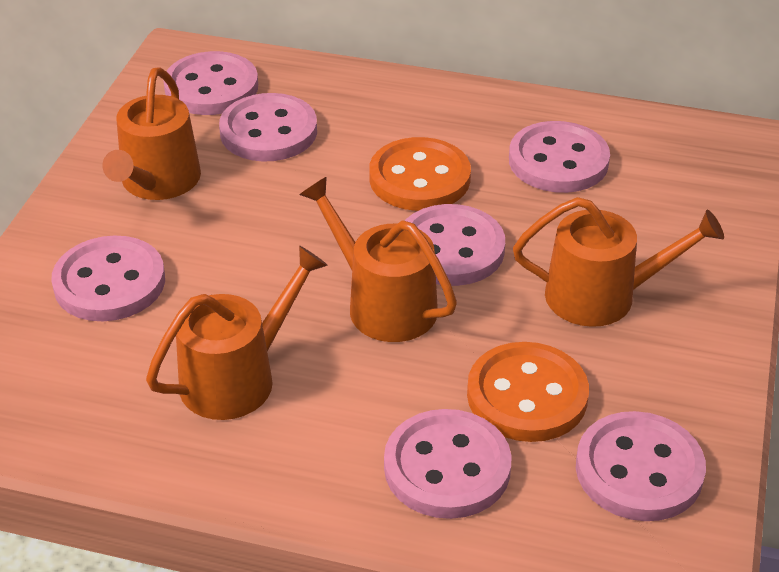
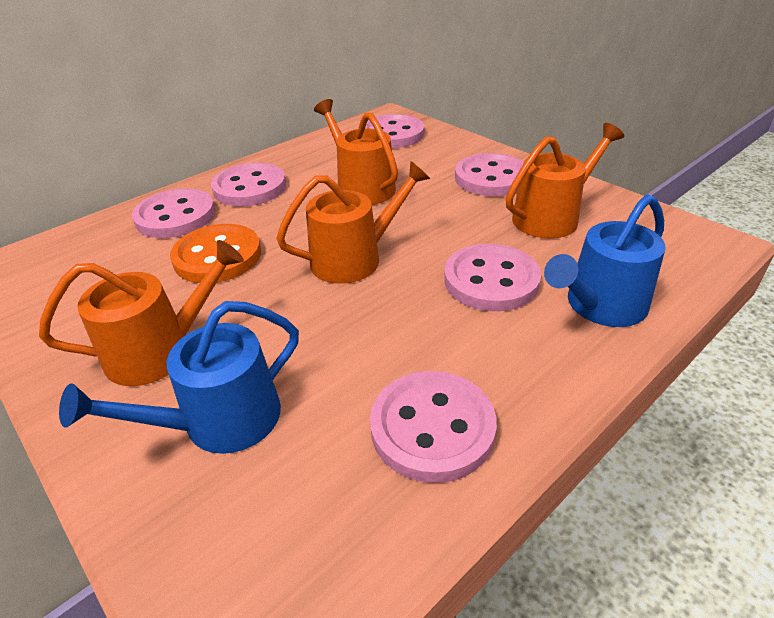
blue watering can: 0 -> 2
orange button: 2 -> 1
pink button: 7 -> 6

